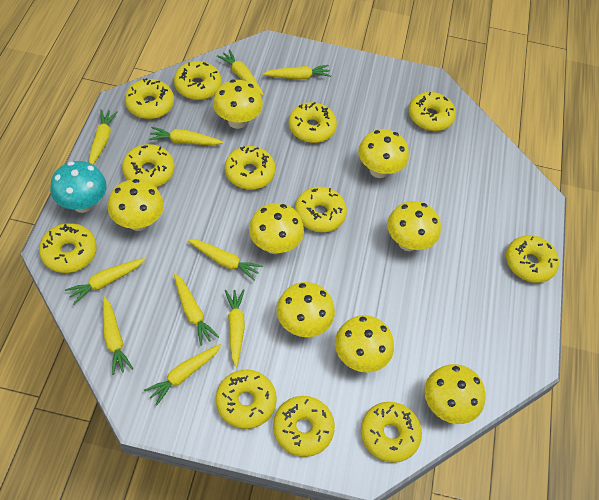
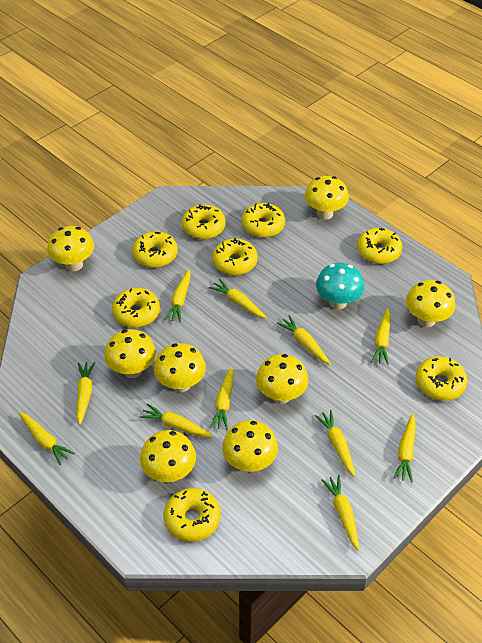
yellow carrot: 10 -> 11
yellow donut: 12 -> 8

